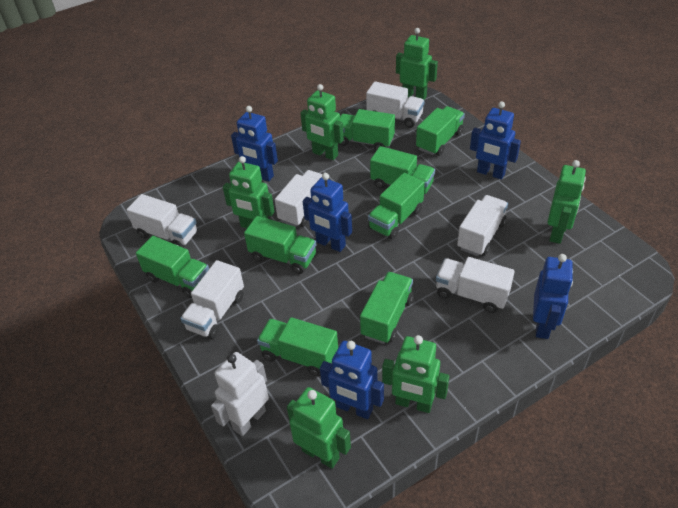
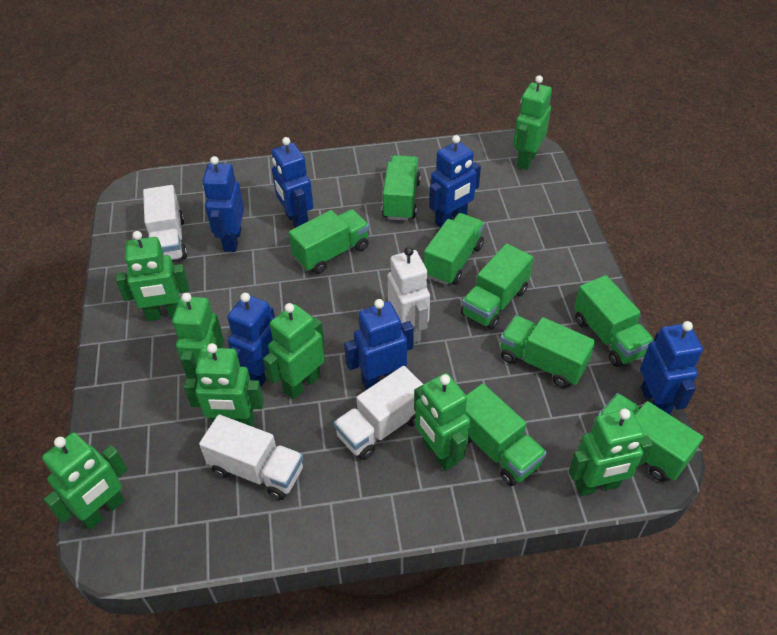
blue robot: 5 -> 6
green robot: 6 -> 8
white truck: 6 -> 3

